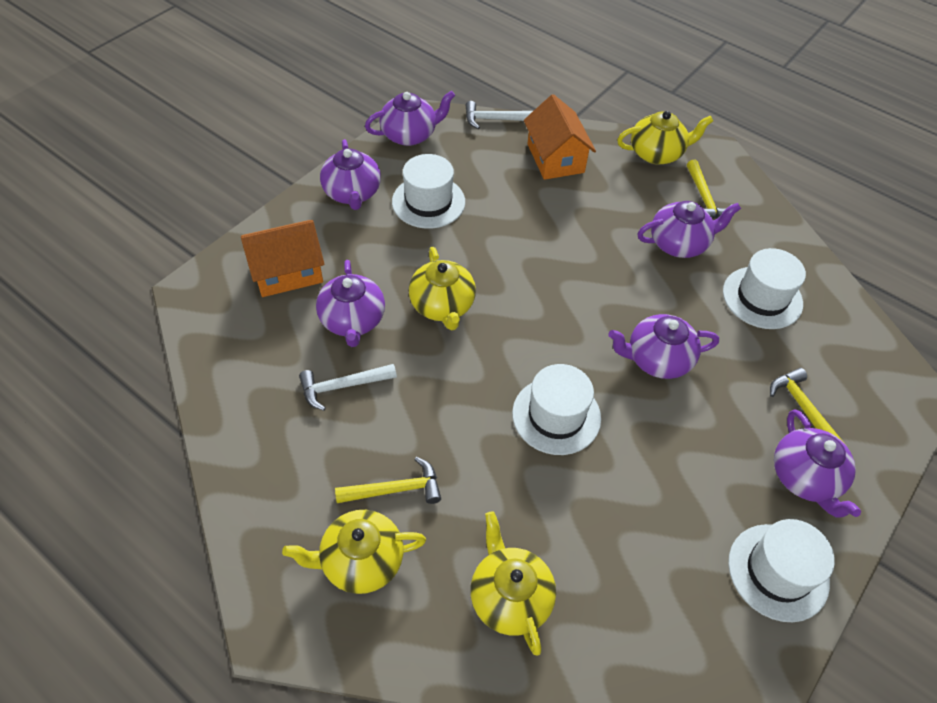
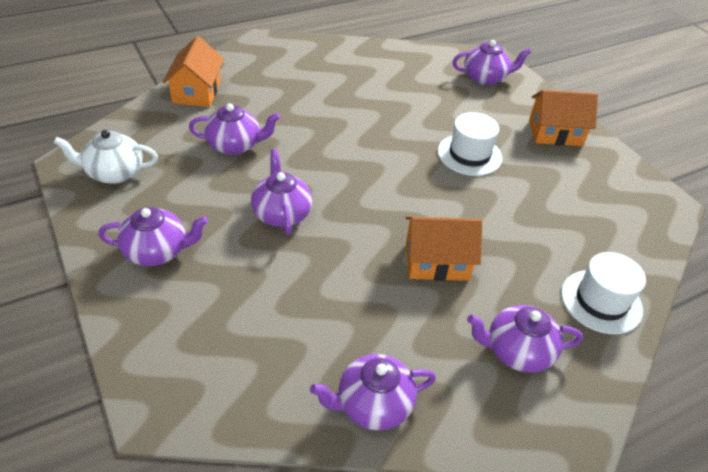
orange house: 2 -> 3
white hammer: 2 -> 0
white hat: 4 -> 2
white teapot: 0 -> 1
yellow hammer: 3 -> 0
yellow teapot: 4 -> 0

